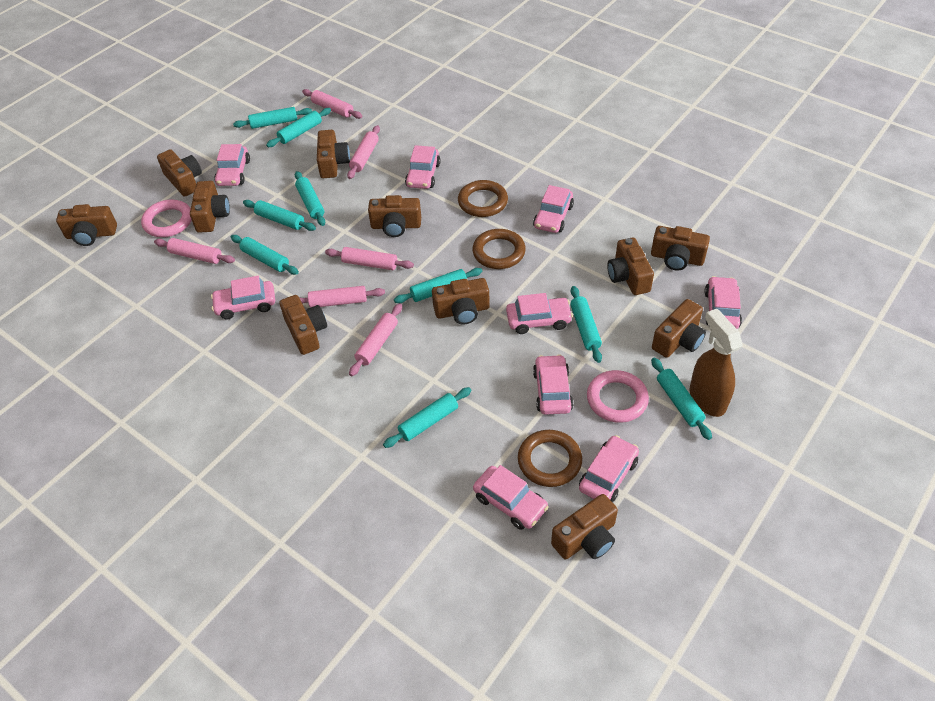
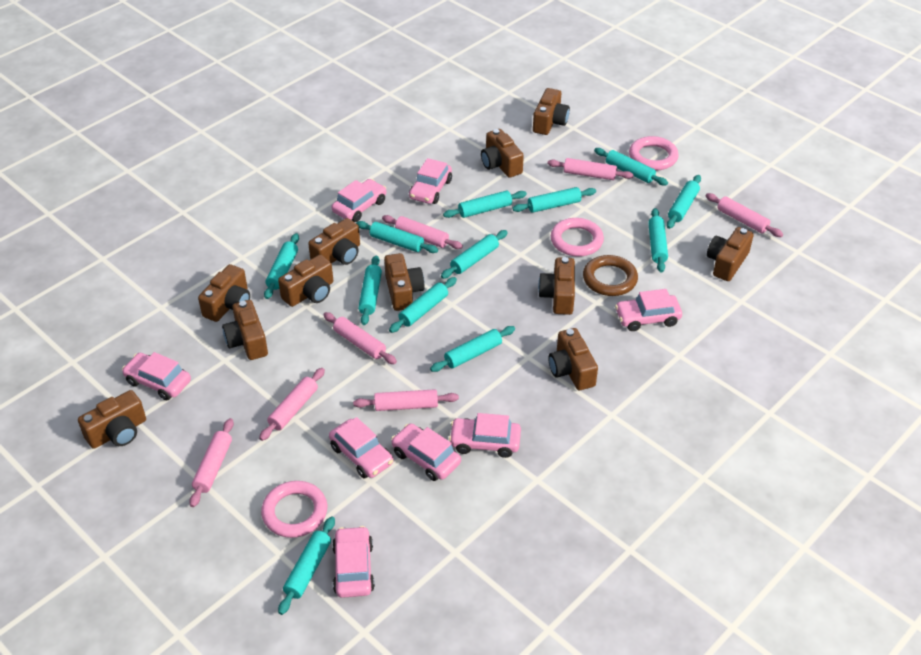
brown ring: 3 -> 1
brown spray bottle: 1 -> 0
pink car: 9 -> 8
pink ring: 2 -> 3
pink rolling pin: 6 -> 7
turquoise rolling pin: 9 -> 12

